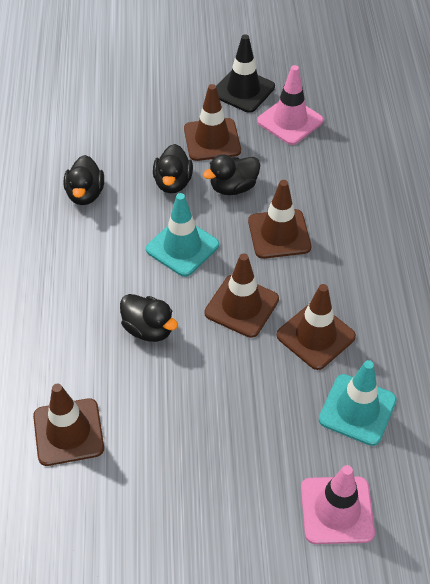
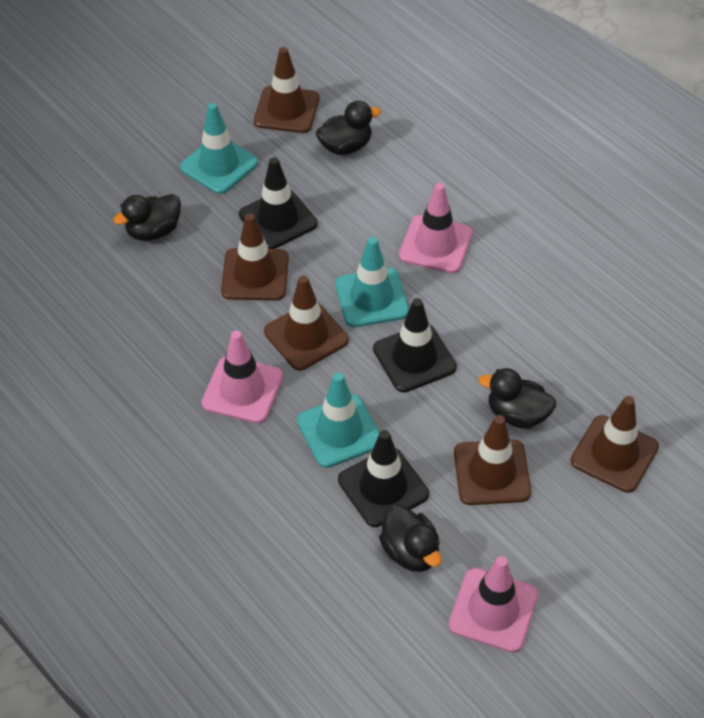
black traffic cone: 1 -> 3
pink traffic cone: 2 -> 3
turquoise traffic cone: 2 -> 3

